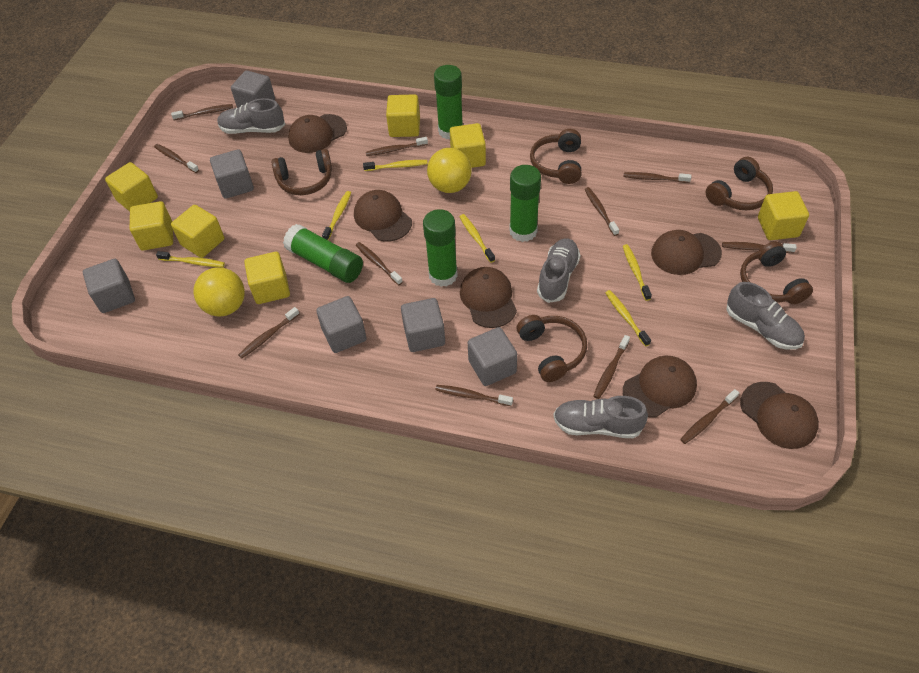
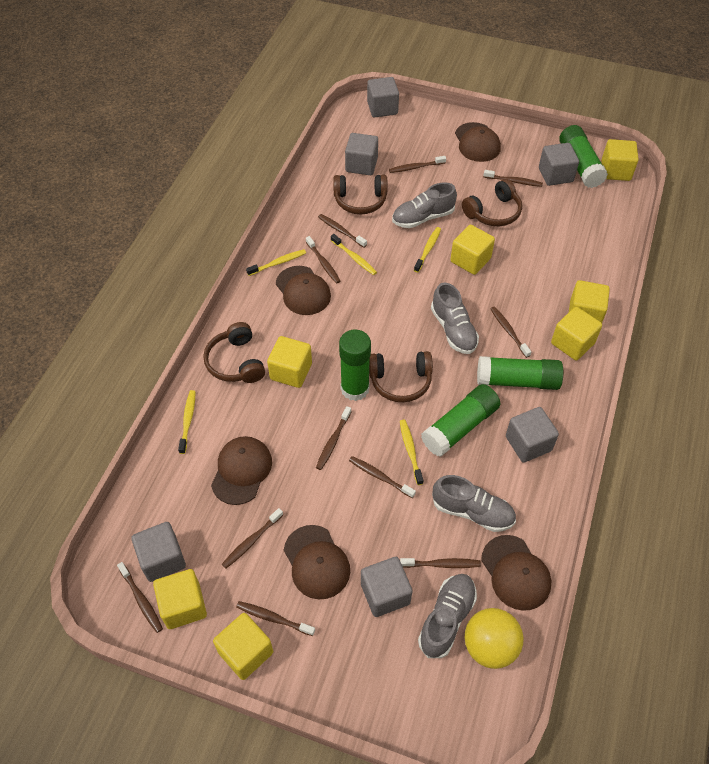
brown cap: 6 -> 5
brown headphones: 5 -> 4
yellow ball: 2 -> 1
yellow toothbrush: 6 -> 5

